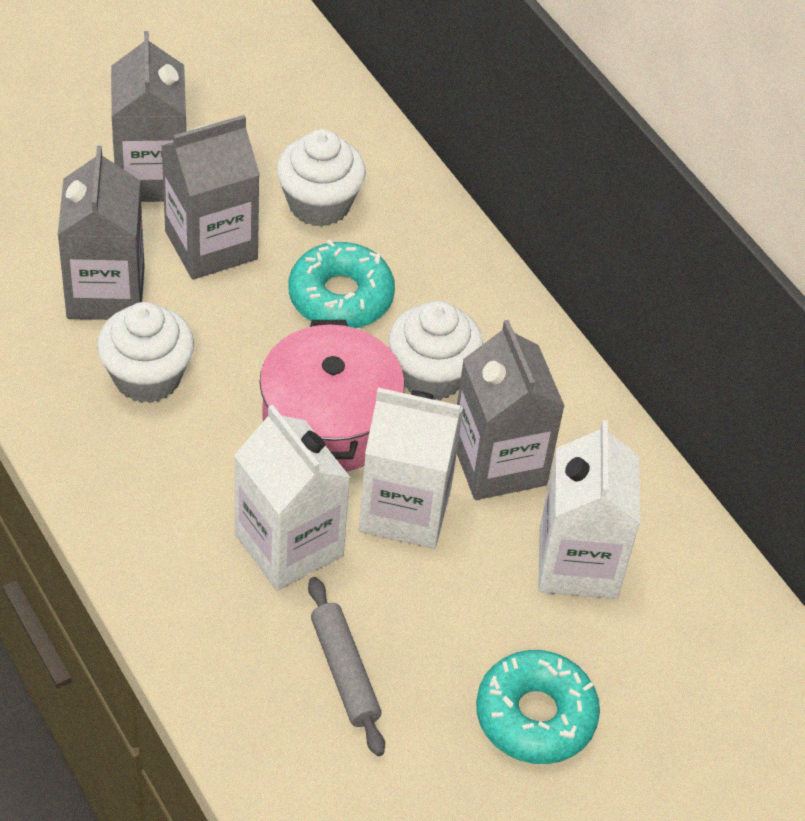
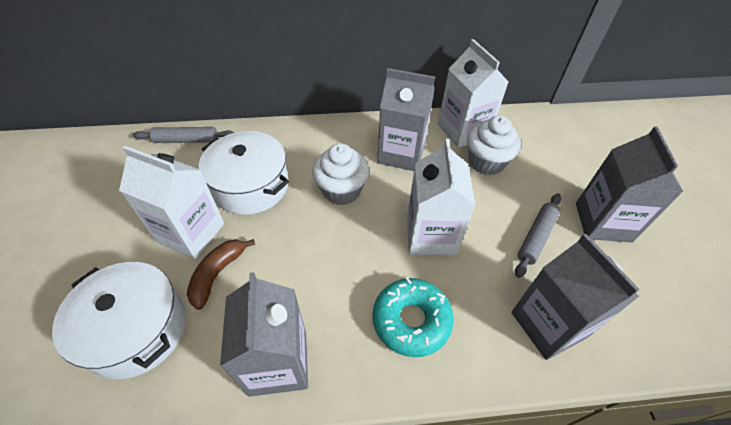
brown banana: 0 -> 1
grey rolling pin: 1 -> 2
pink pot: 1 -> 0
turquoise donut: 2 -> 1
white cupcake: 3 -> 2
white pot: 0 -> 2

